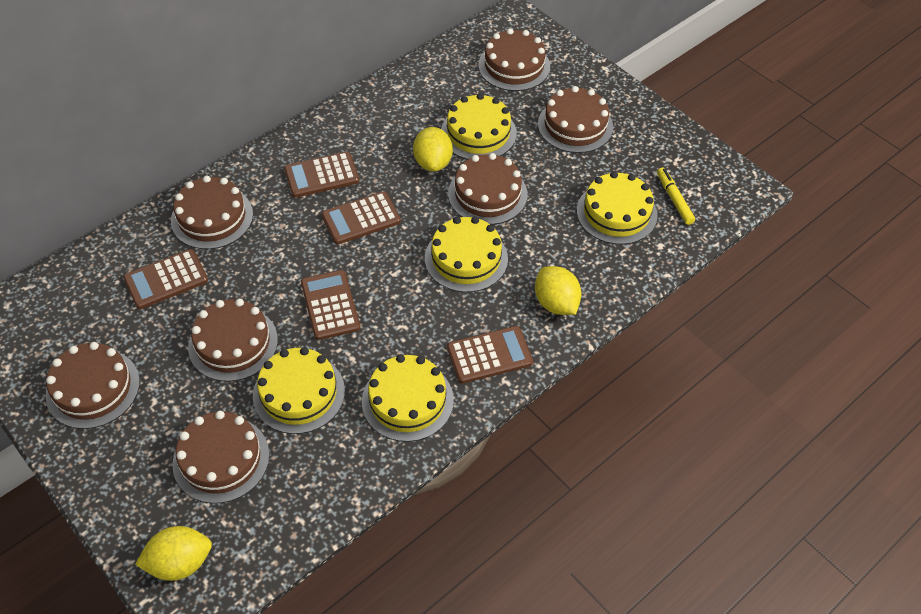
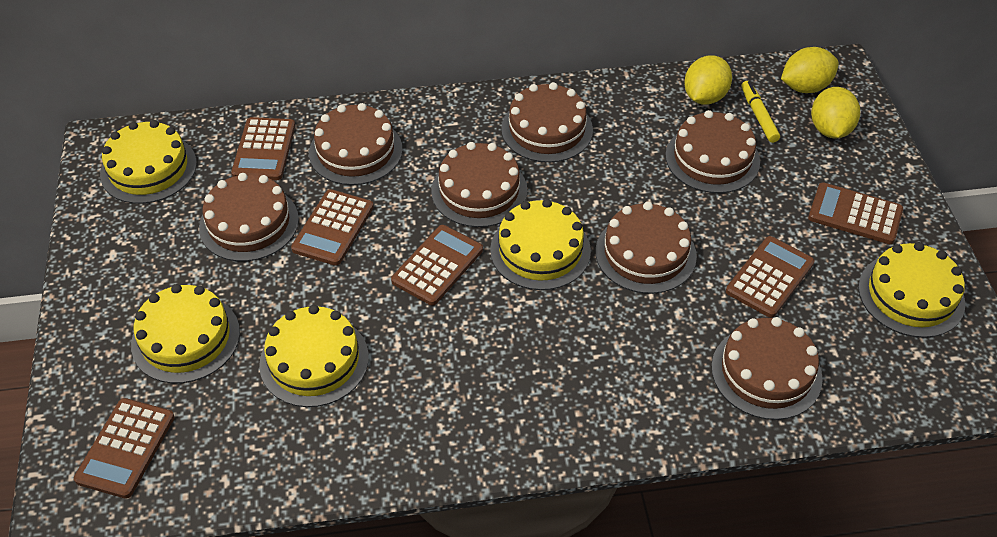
brown calculator: 5 -> 6

